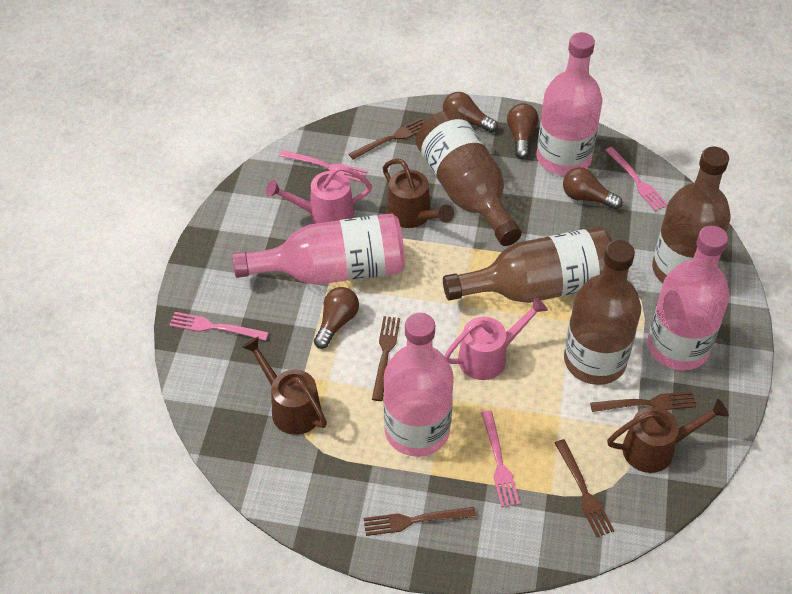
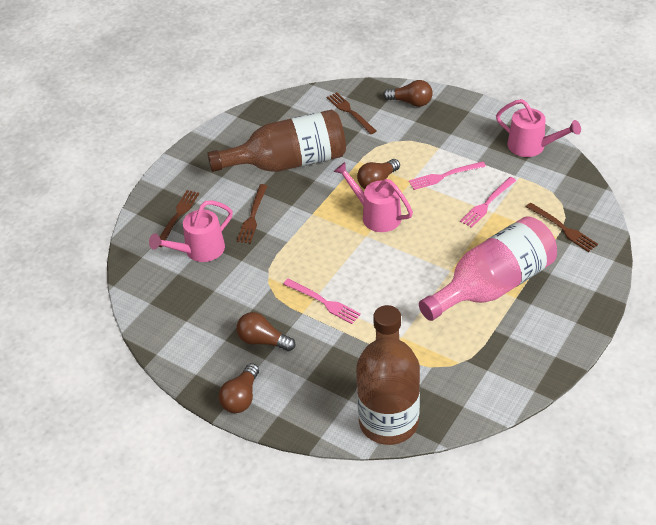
brown bottle: 4 -> 2
brown fork: 5 -> 4
brown watering can: 3 -> 0
pink bottle: 4 -> 1
pink fork: 4 -> 3
pink watering can: 2 -> 3

